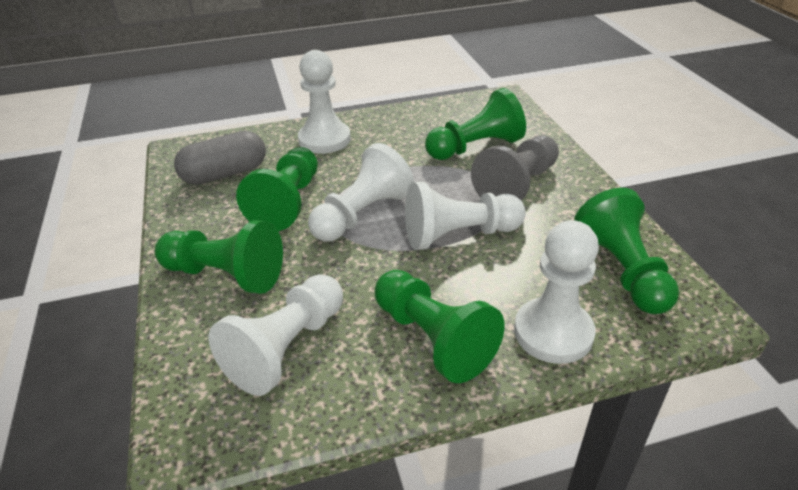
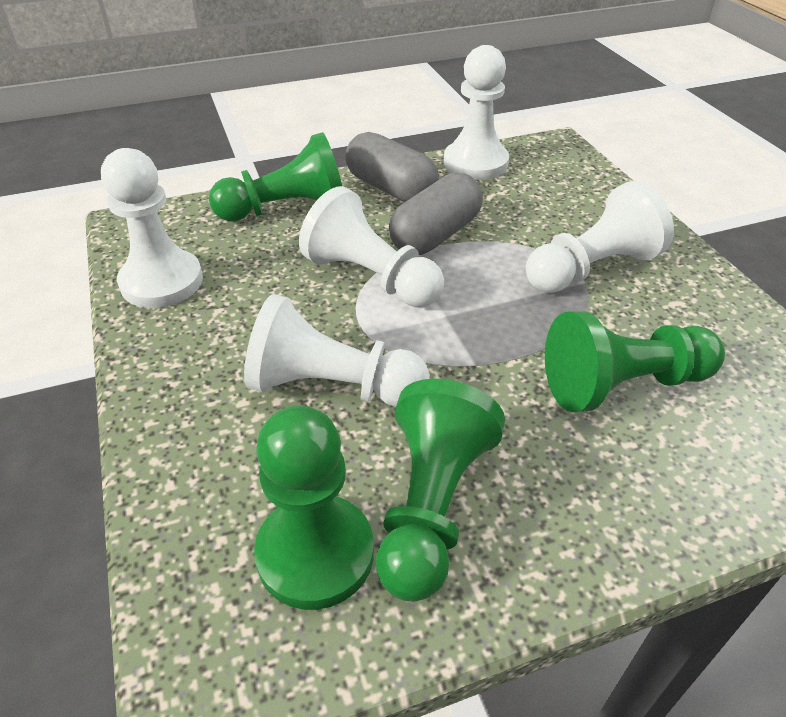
green pawn: 5 -> 4
grey capsule: 1 -> 2
grey pawn: 1 -> 0

